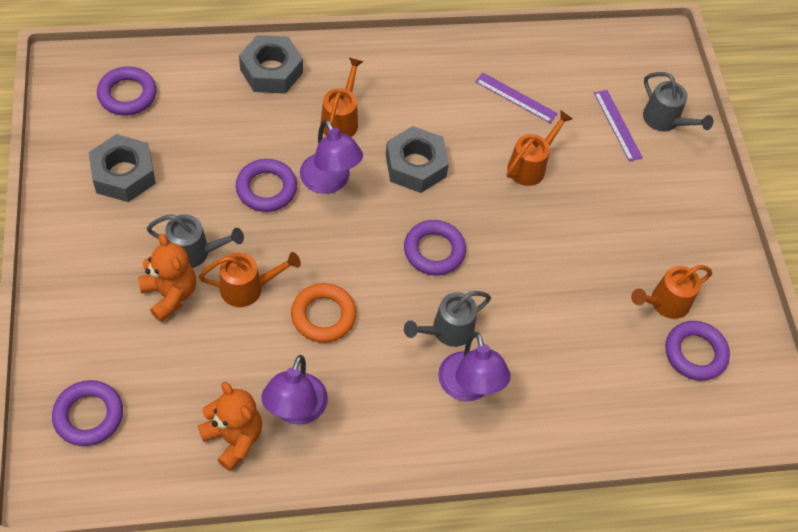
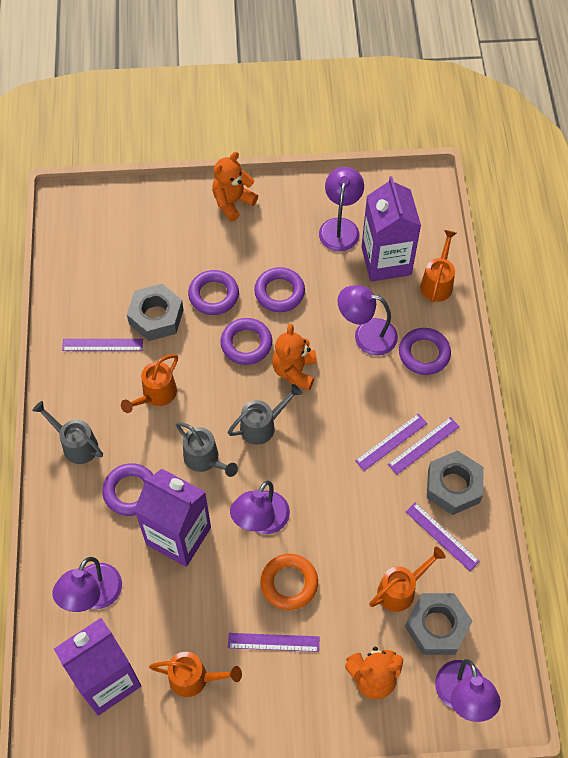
orange teddy bear: 2 -> 3
purple carton: 0 -> 3
purple lamp: 3 -> 5
purple ruler: 2 -> 5

